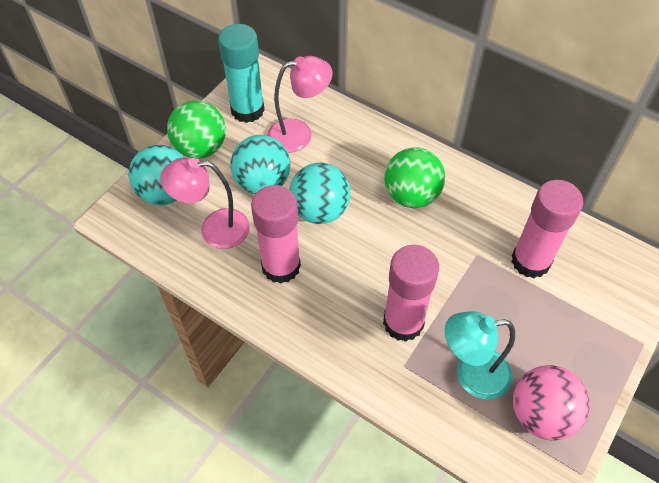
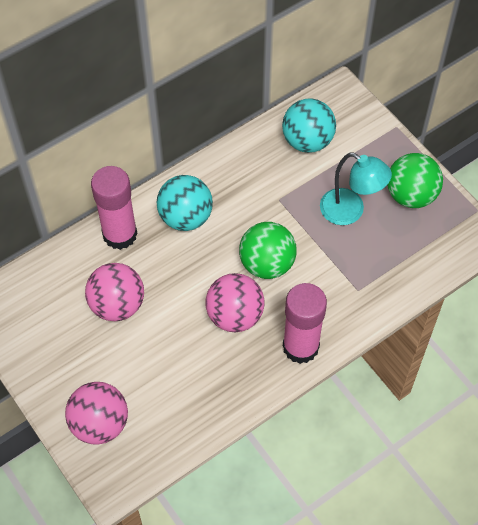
pink ball: 1 -> 3
pink glue stick: 3 -> 2
pink lamp: 2 -> 0
turquoise ball: 3 -> 2
turquoise glue stick: 1 -> 0

